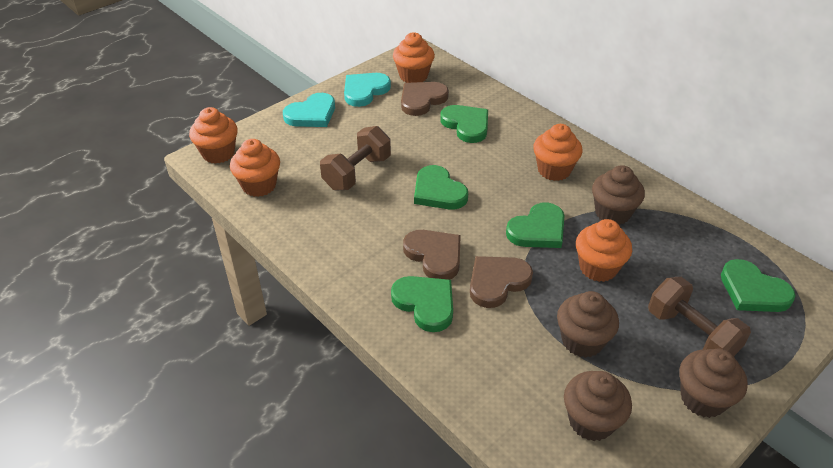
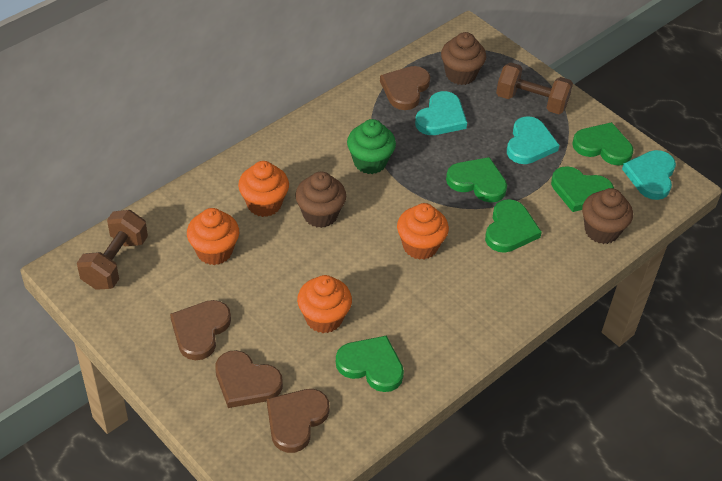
brown cupcake: 4 -> 3
brown heart: 3 -> 4
green cupcake: 0 -> 1
orange cupcake: 5 -> 4
turquoise heart: 2 -> 3

